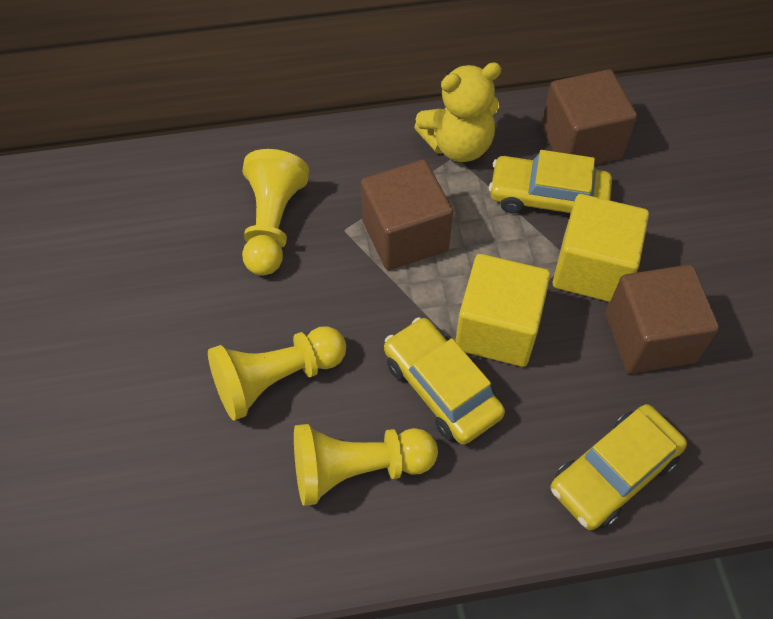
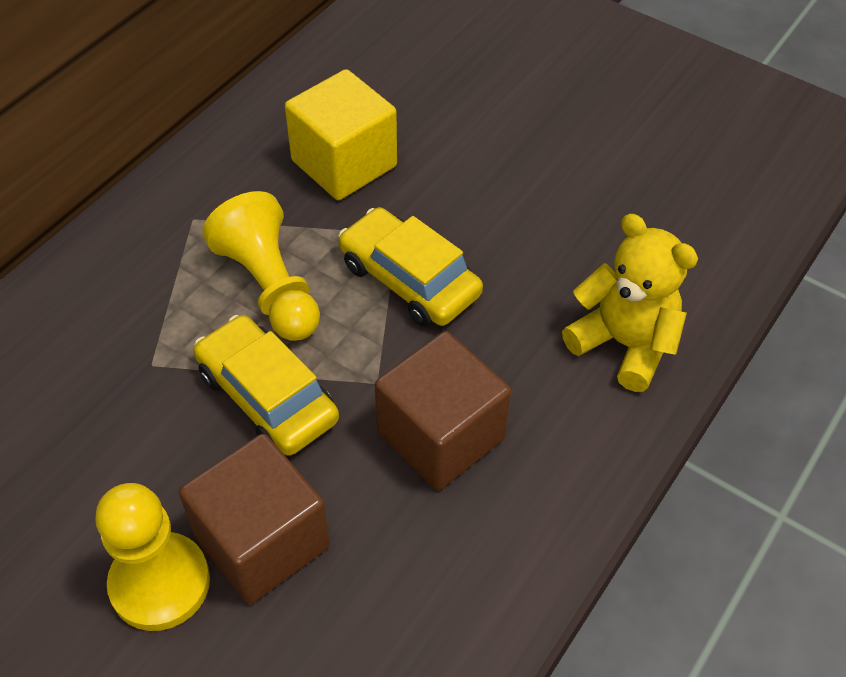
brown cube: 3 -> 2
yellow car: 3 -> 2
yellow cube: 2 -> 1
yellow pawn: 3 -> 2

